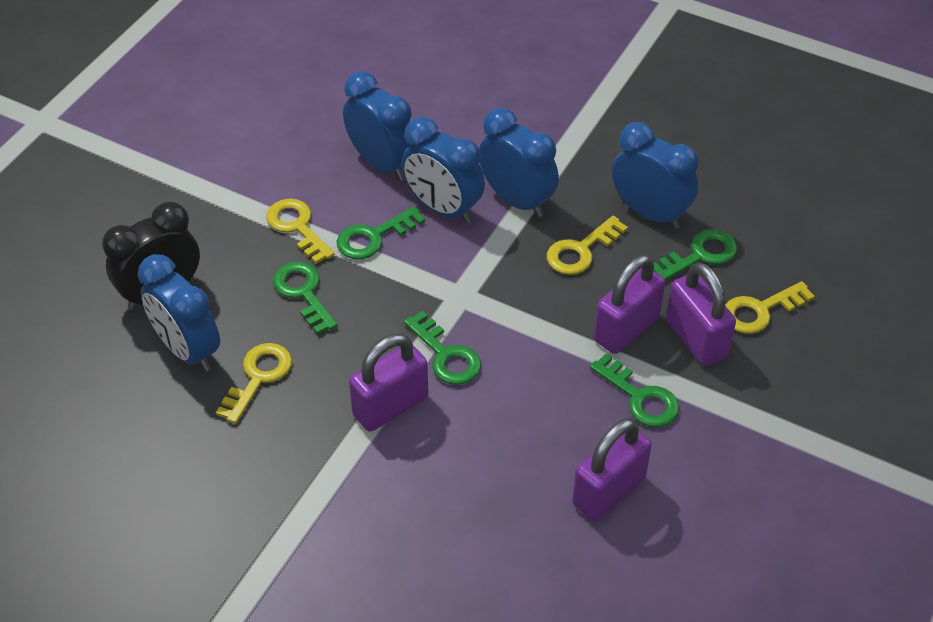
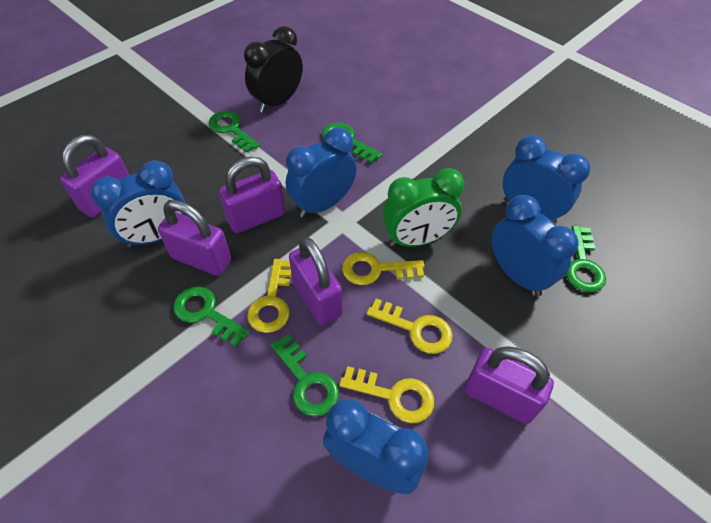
green clock: 0 -> 1
purple padlock: 4 -> 5

